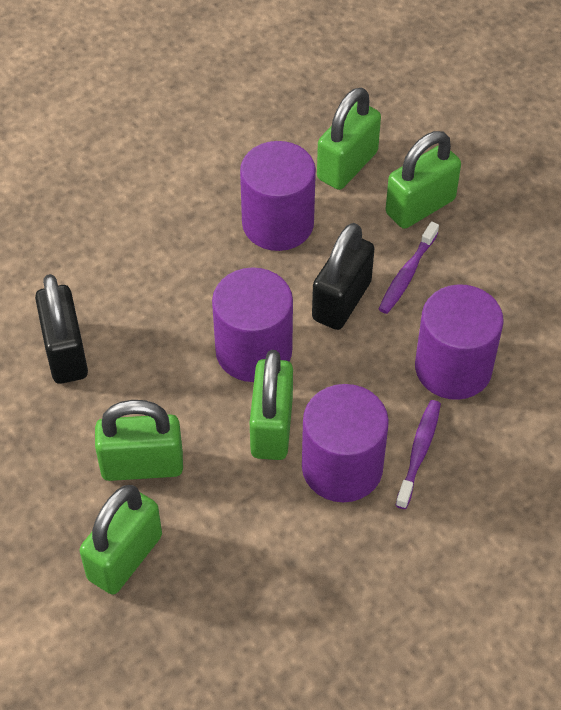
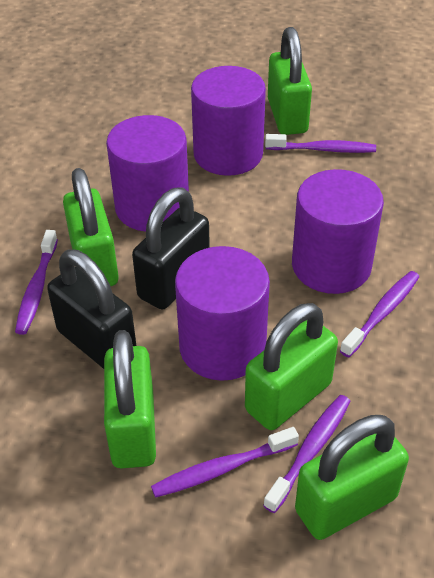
purple toothbrush: 2 -> 5

